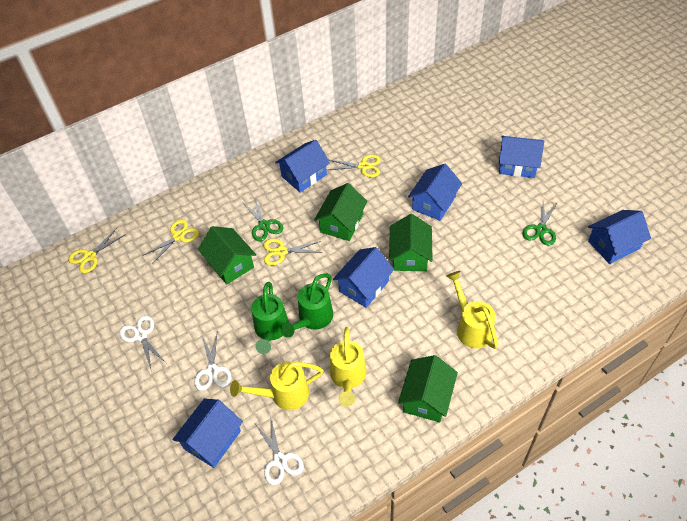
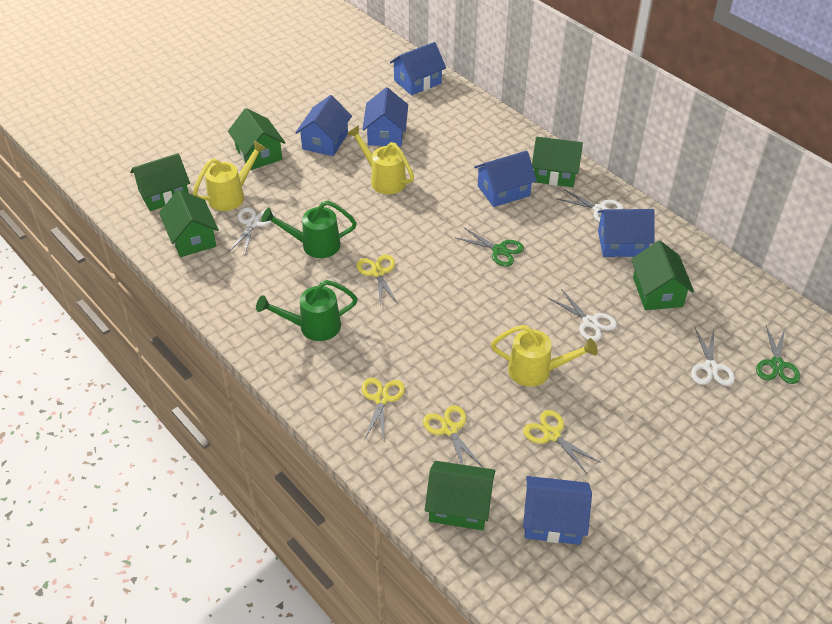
green house: 4 -> 6
white scissors: 3 -> 4

